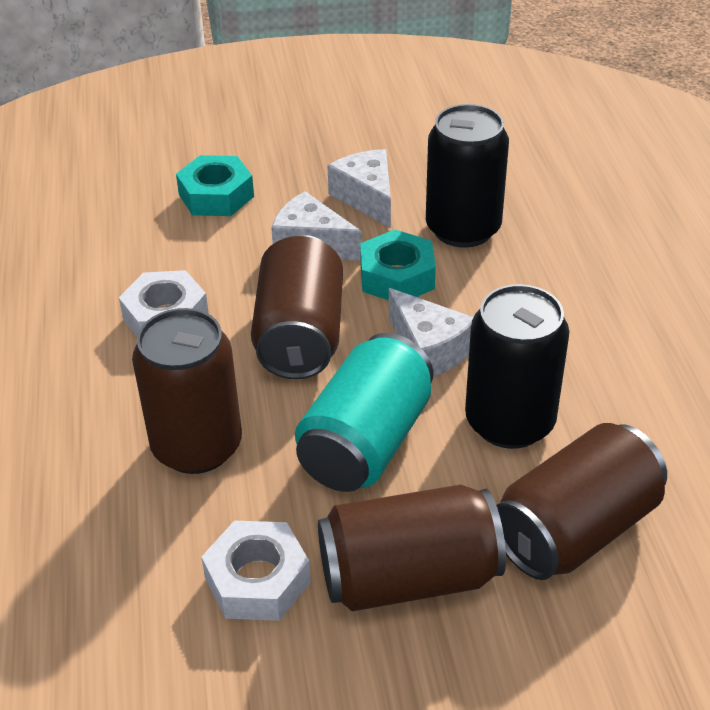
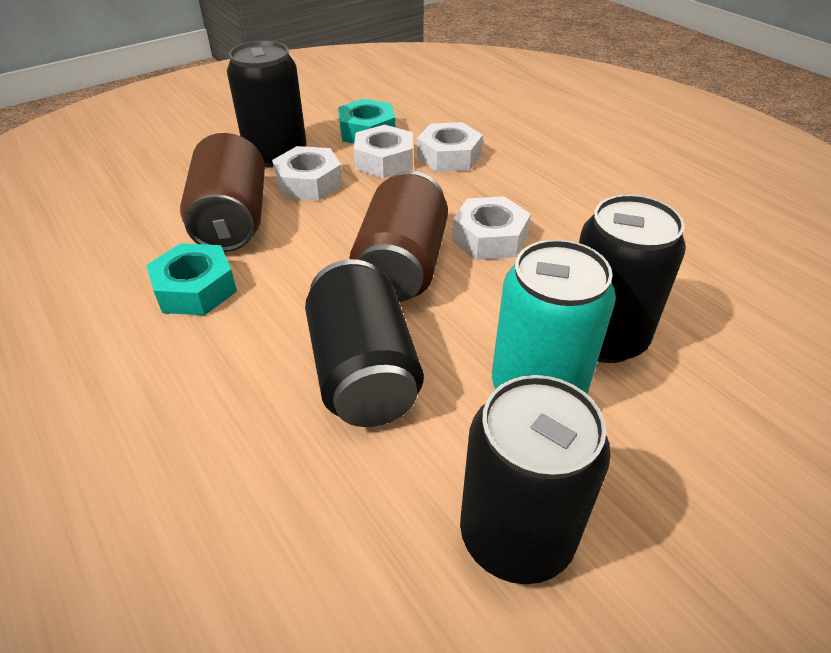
black can: 2 -> 4
brown can: 4 -> 2
white cheese: 3 -> 0
white nut: 2 -> 4

